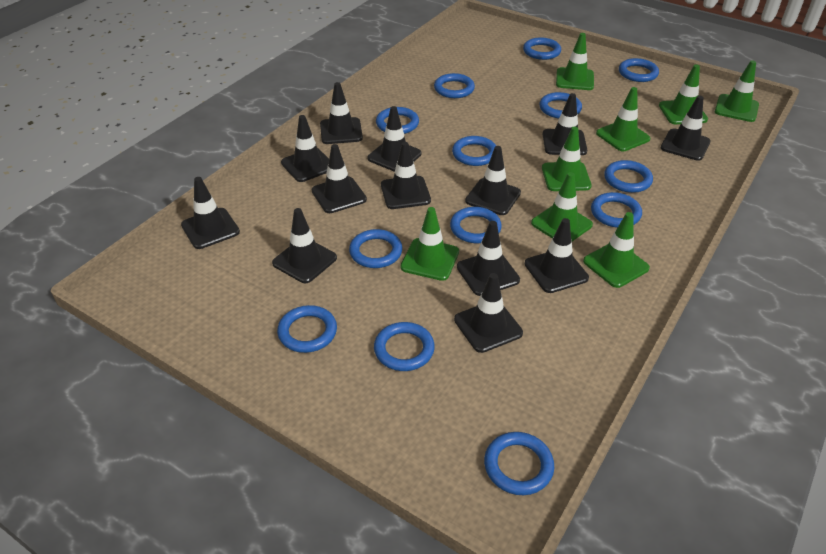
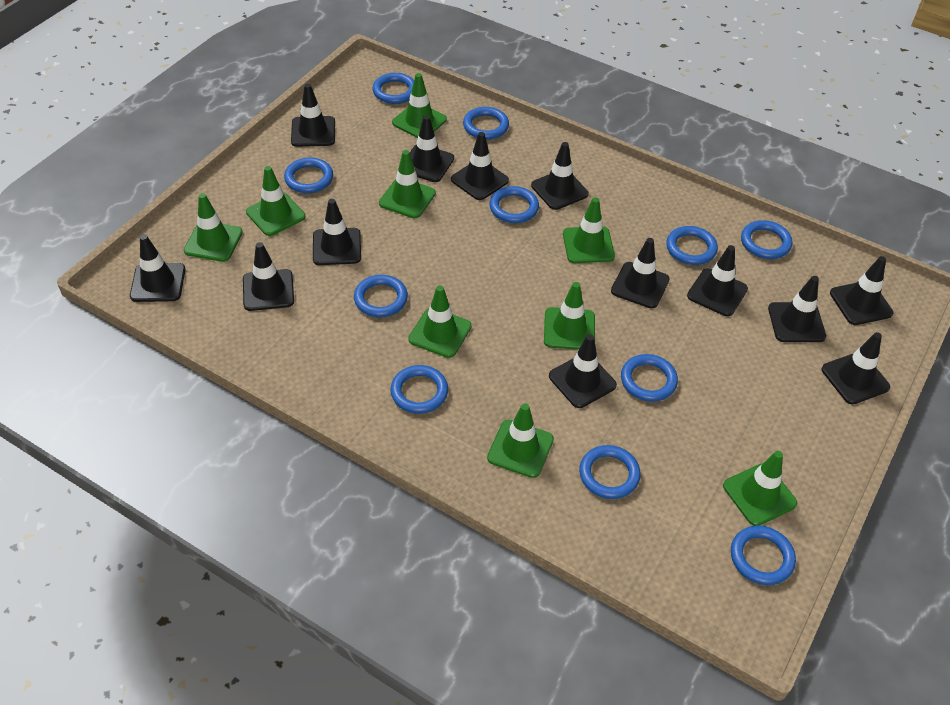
blue ring: 13 -> 11
green traffic cone: 8 -> 9

